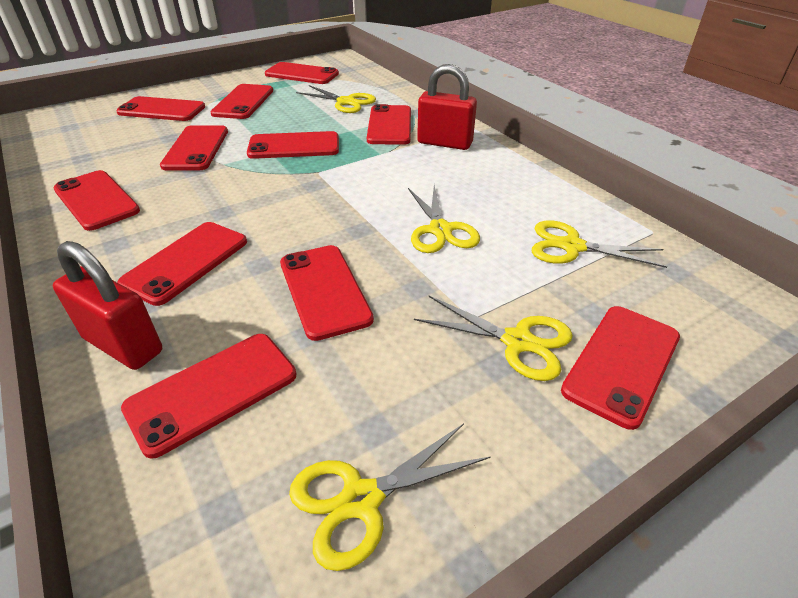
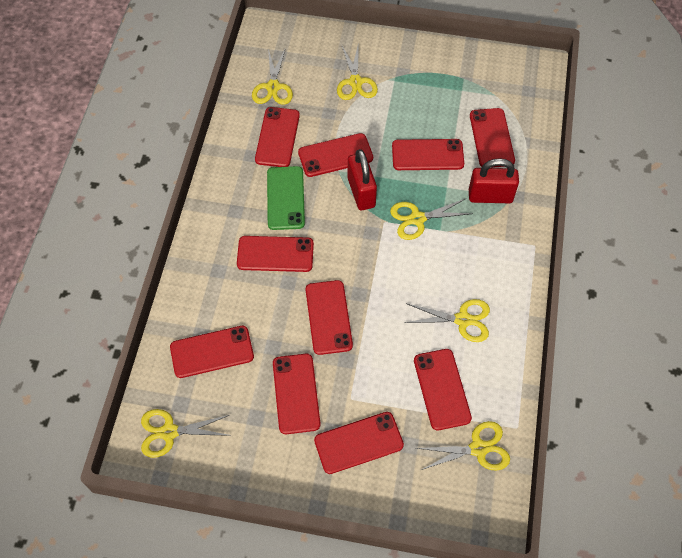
green phone: 0 -> 1
red phone: 11 -> 10
yellow scissors: 5 -> 6

